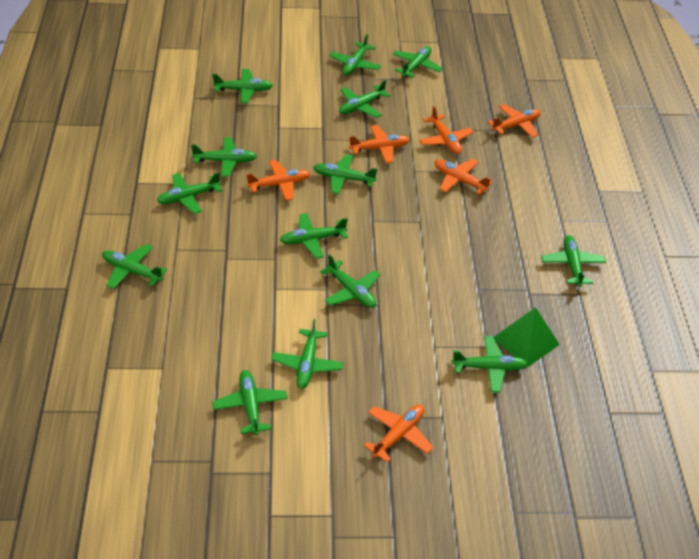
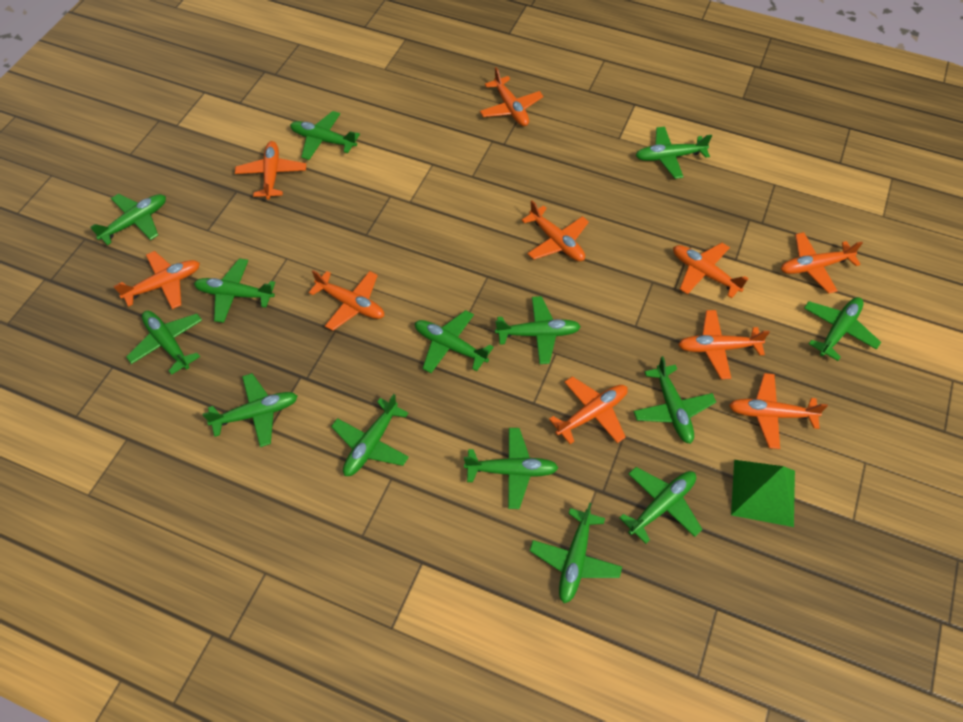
orange plane: 6 -> 10

